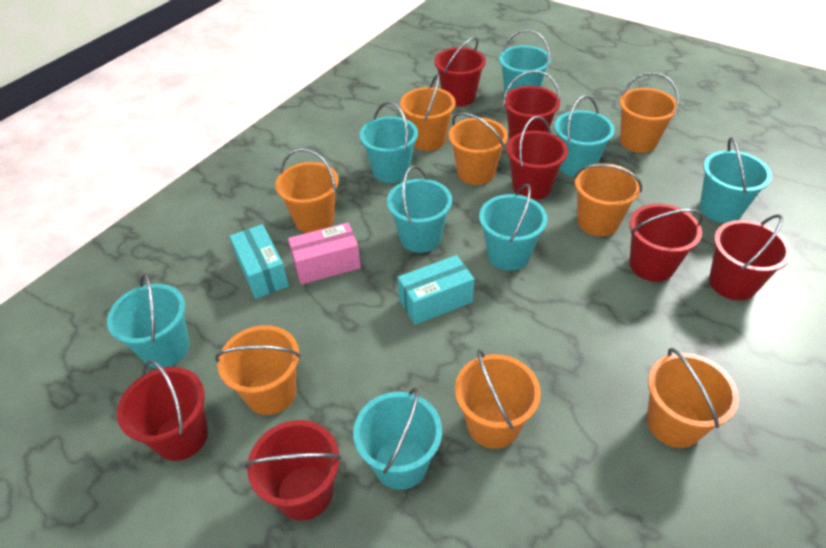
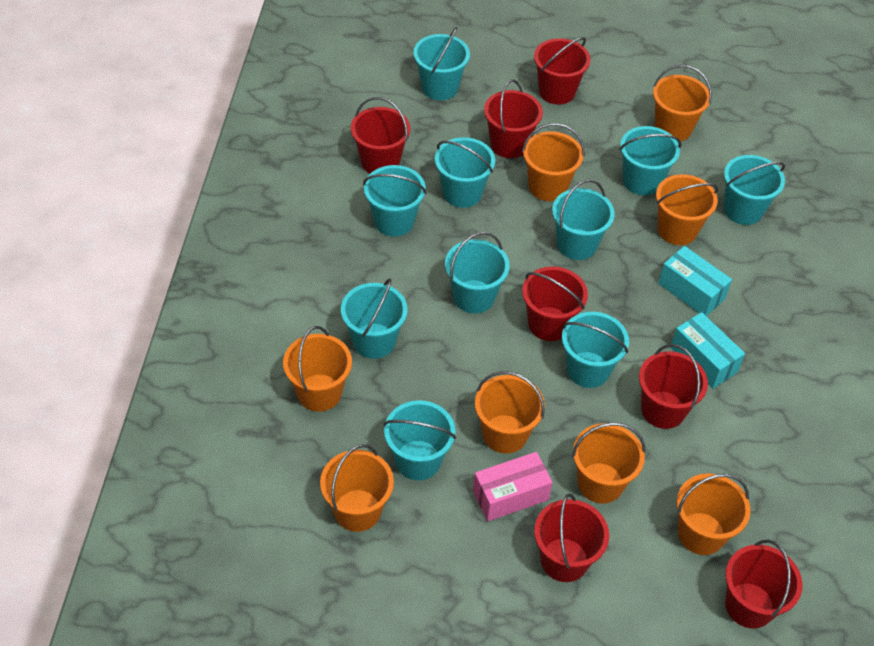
turquoise bucket: 8 -> 10

